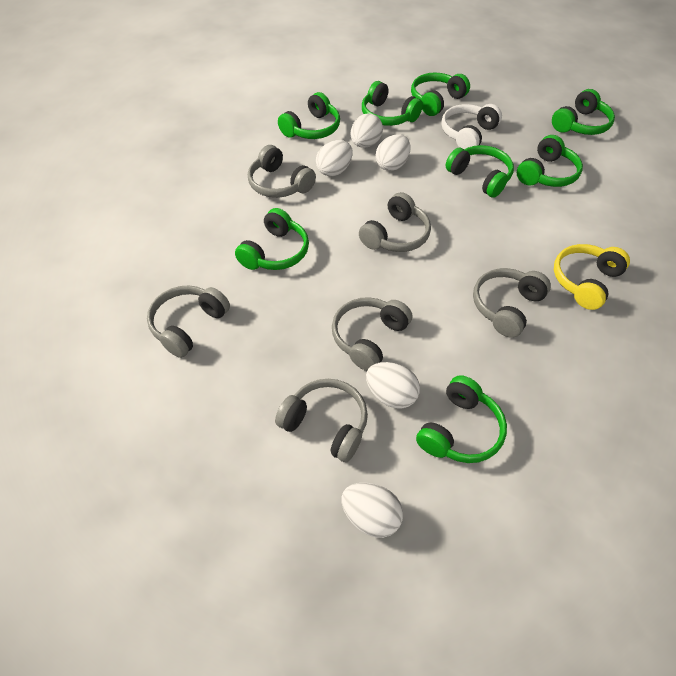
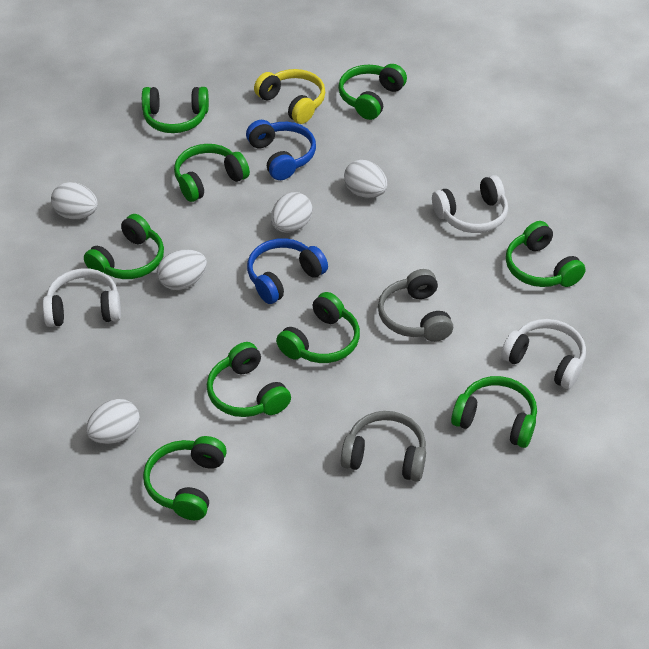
blue headphones: 0 -> 2
green headphones: 8 -> 9
grey headphones: 6 -> 2
white headphones: 1 -> 3

